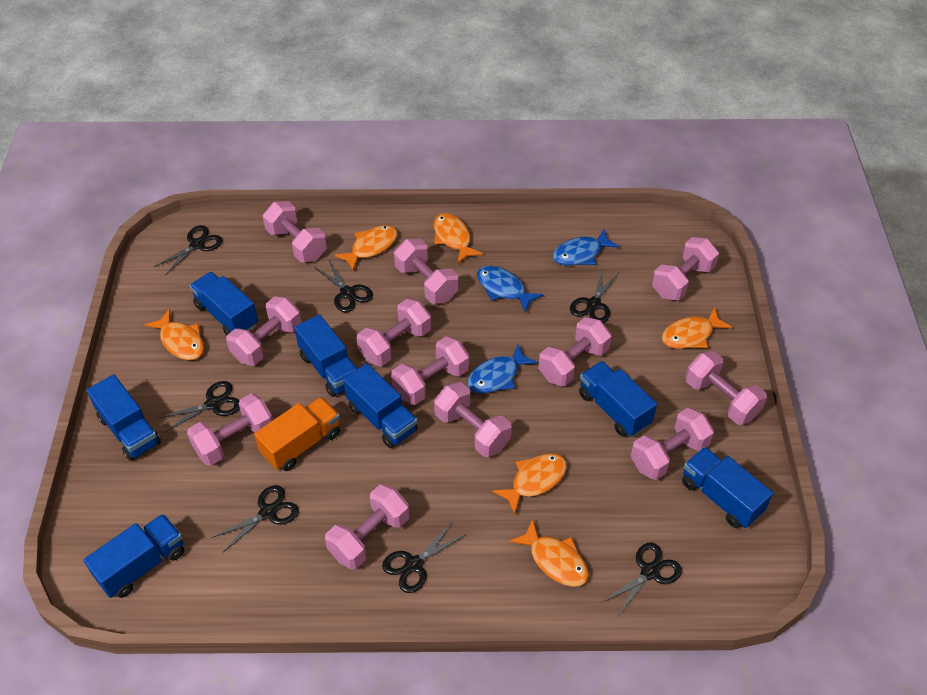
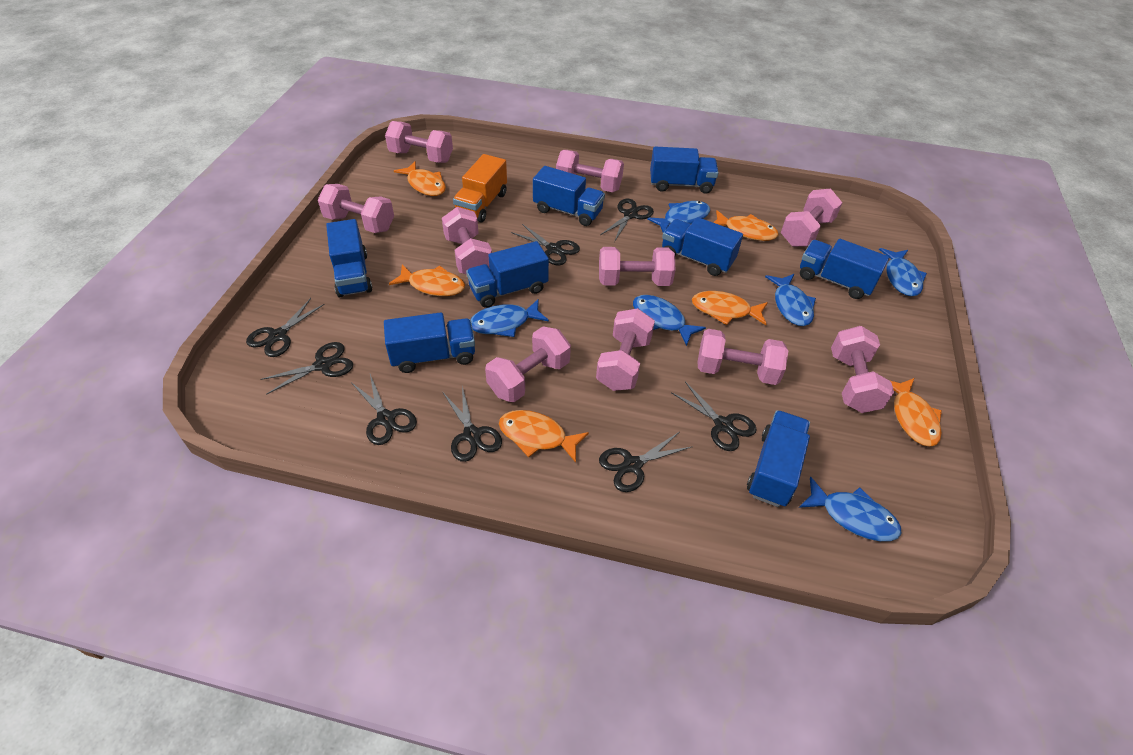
black scissors: 7 -> 8
blue fish: 3 -> 6
blue truck: 7 -> 8
pink dumbbell: 12 -> 10

